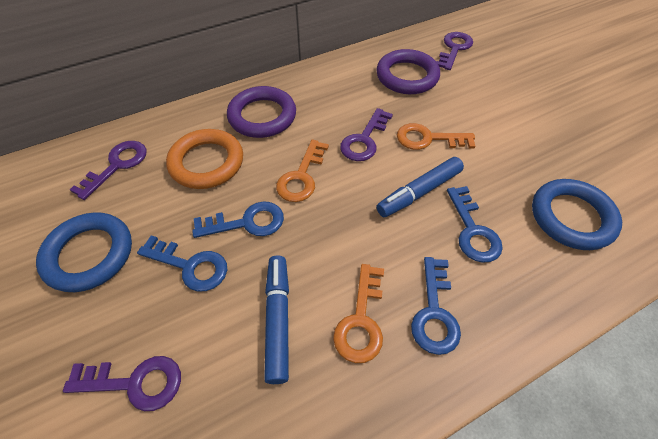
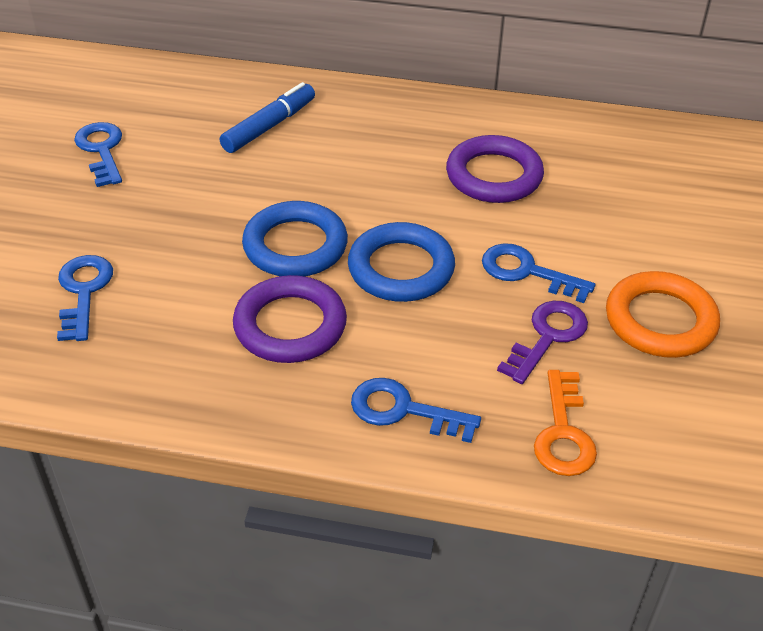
blue marker: 2 -> 1
orange key: 3 -> 1
purple key: 4 -> 1

